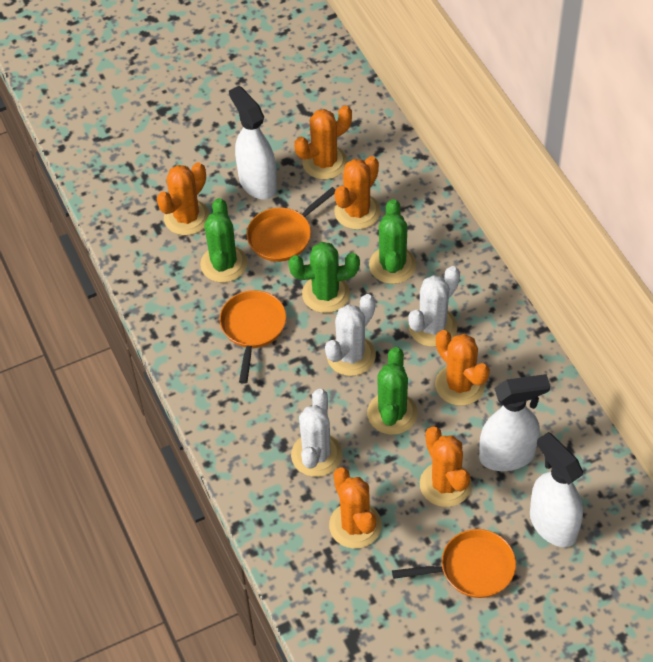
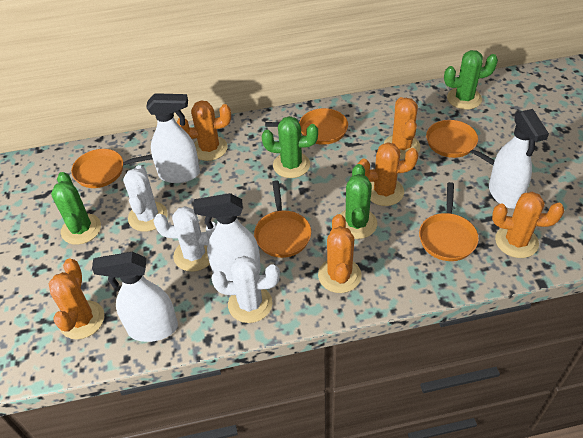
orange pan: 3 -> 5
white spray bottle: 3 -> 4

